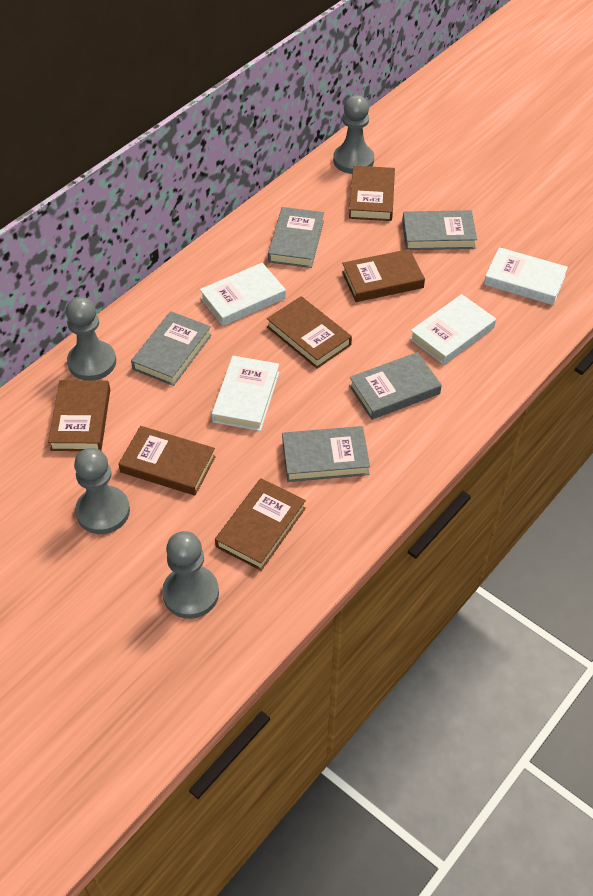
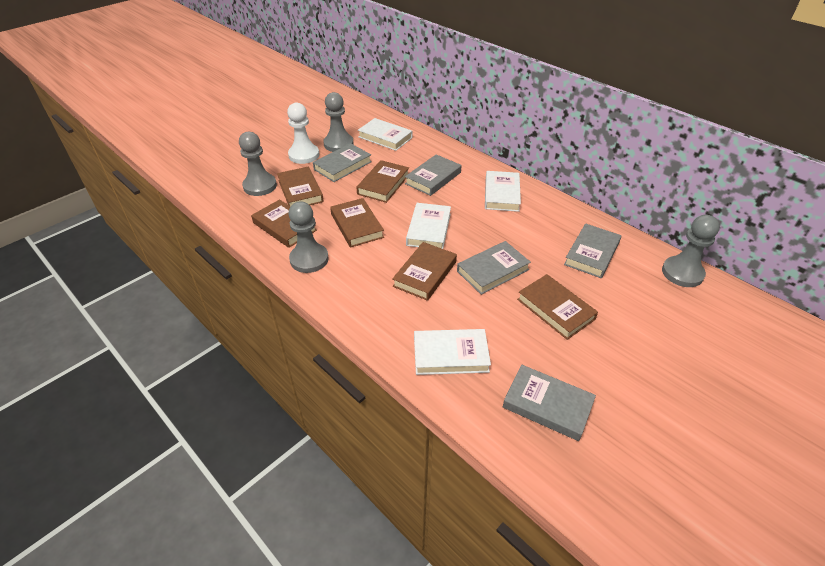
white pawn: 0 -> 1

